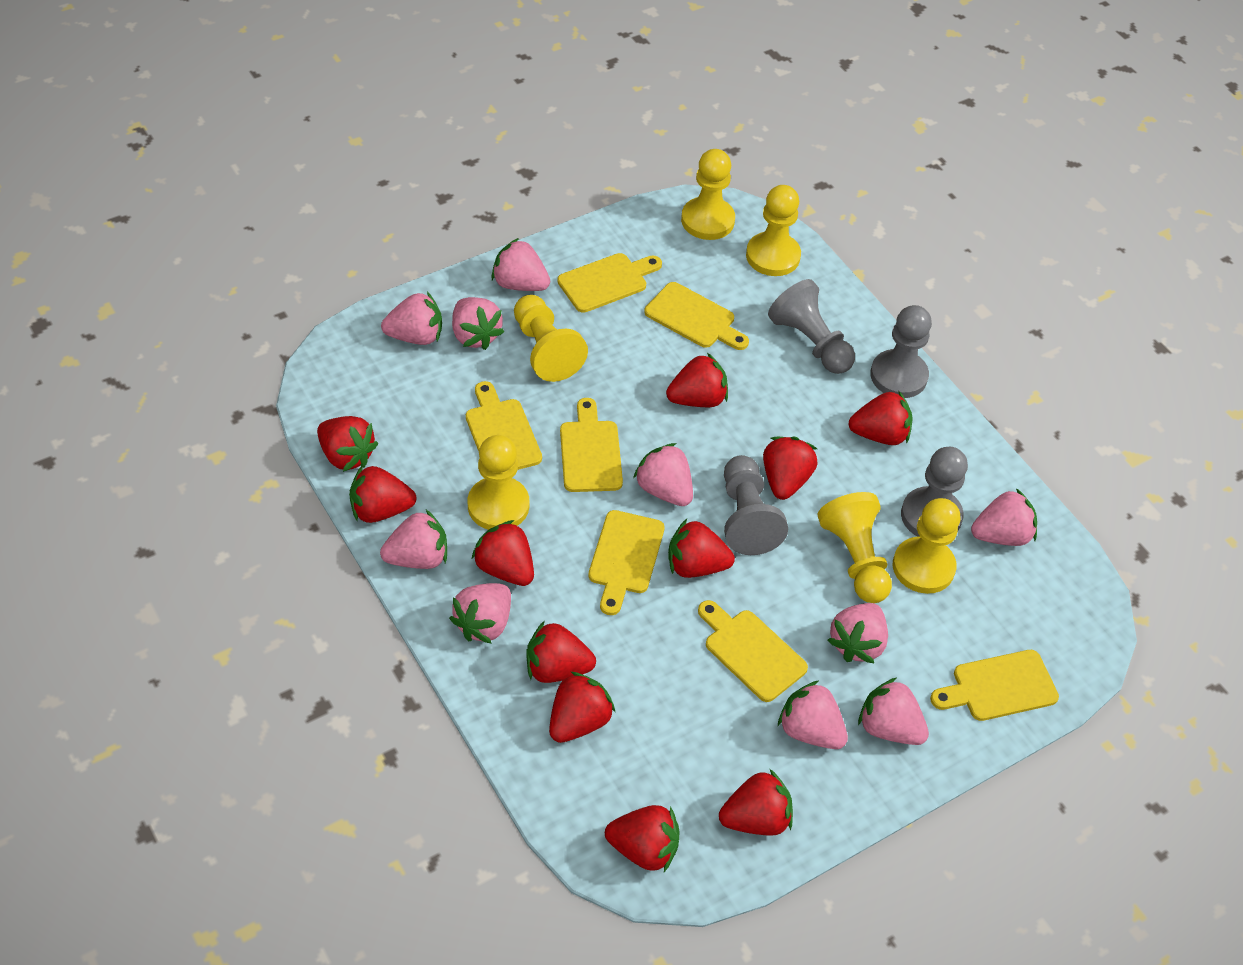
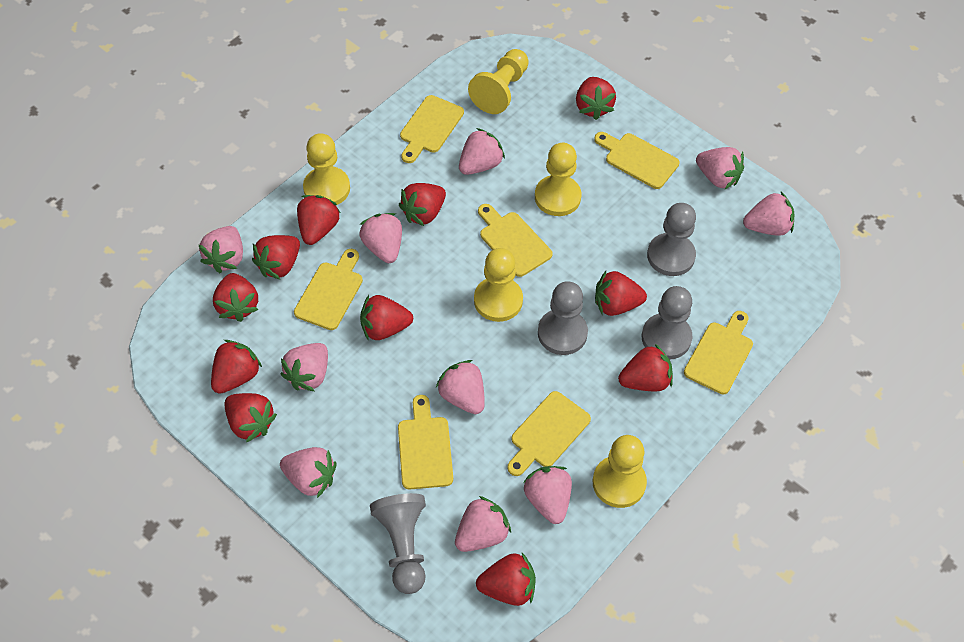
yellow pawn: 6 -> 5

